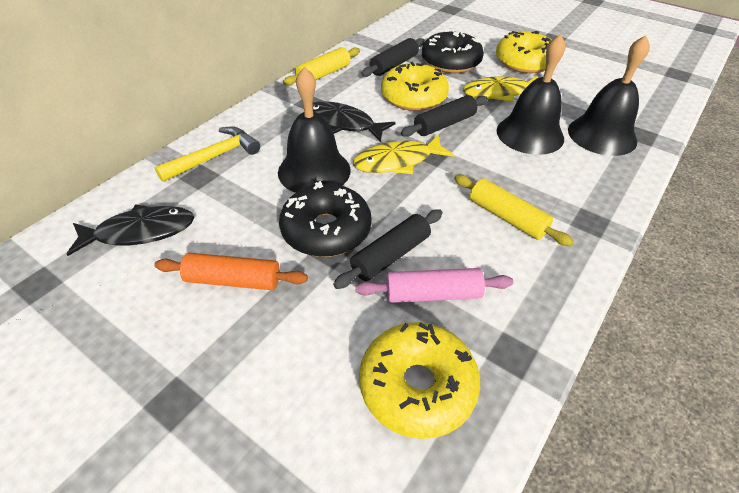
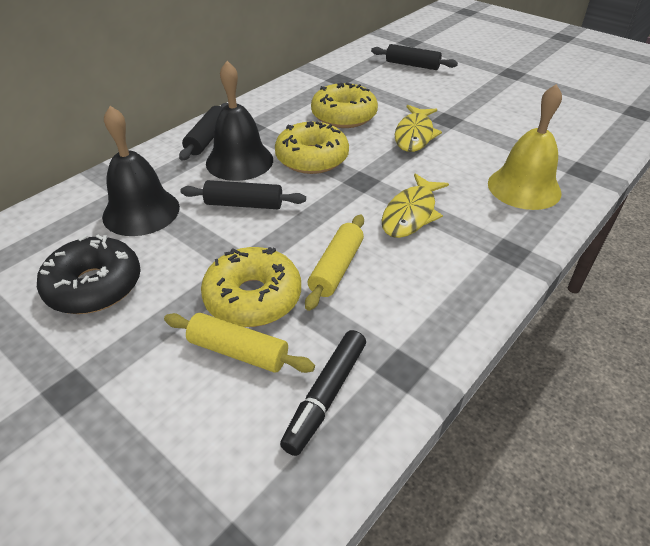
black bell: 3 -> 2
black donut: 2 -> 1
black fish: 2 -> 0
black marker: 0 -> 1
orange rolling pin: 1 -> 0
pink rolling pin: 1 -> 0
yellow bell: 0 -> 1
yellow hammer: 1 -> 0

